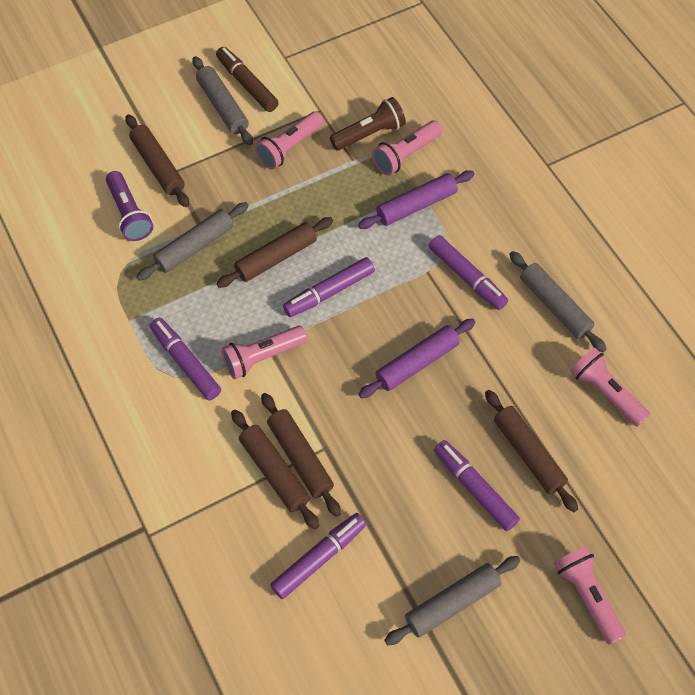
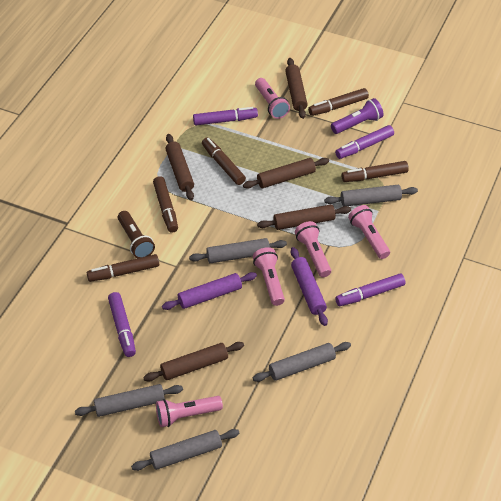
brown marker: 1 -> 5
grey rolling pin: 4 -> 5
purple marker: 5 -> 4

